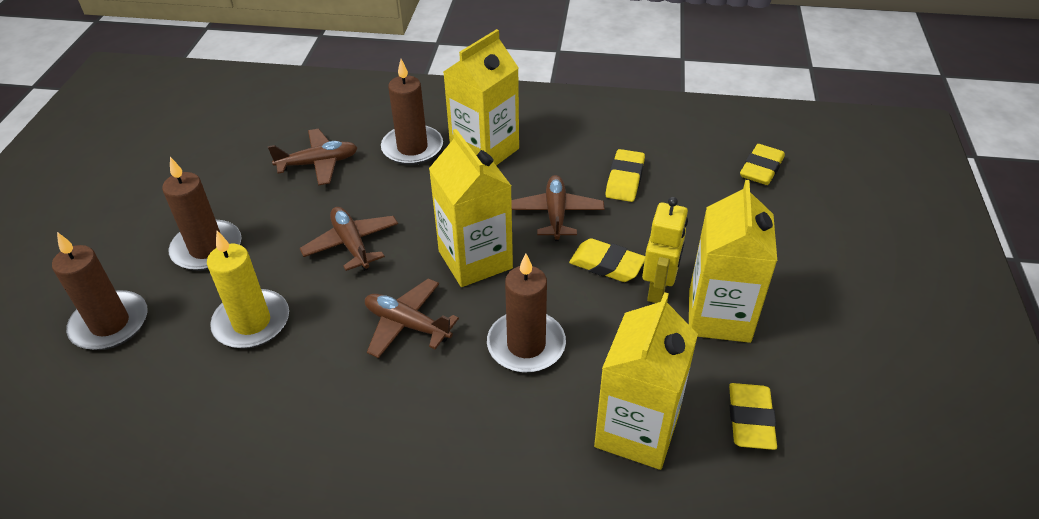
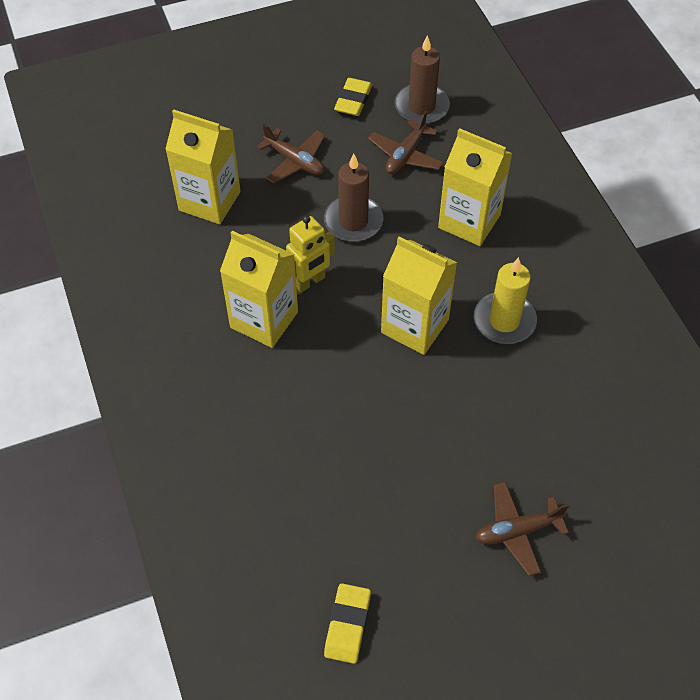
brown candle: 4 -> 2
brown plane: 4 -> 3
yellow eraser: 4 -> 2

